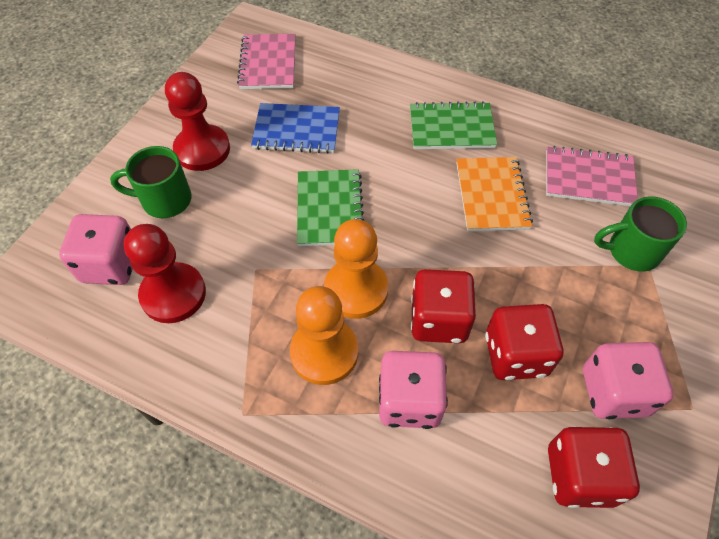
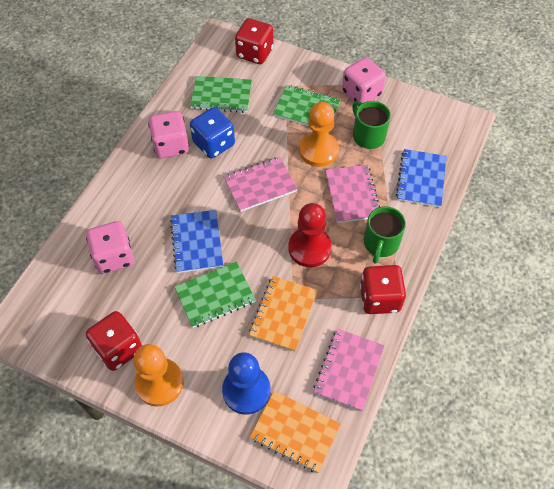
blue dice: 0 -> 1
blue notebook: 1 -> 2
blue pawn: 0 -> 1
green notebook: 2 -> 3
orange notebook: 1 -> 2
pink notebook: 2 -> 3
red pawn: 2 -> 1

